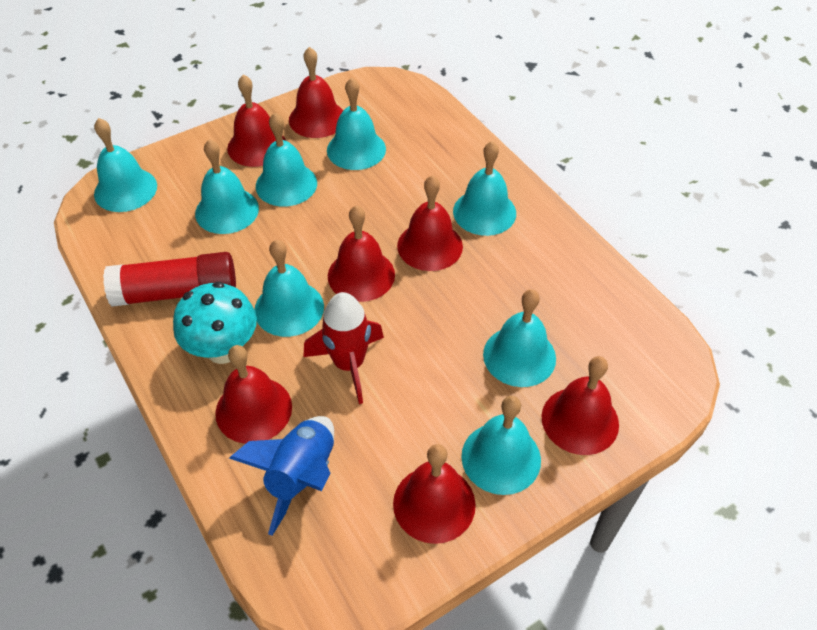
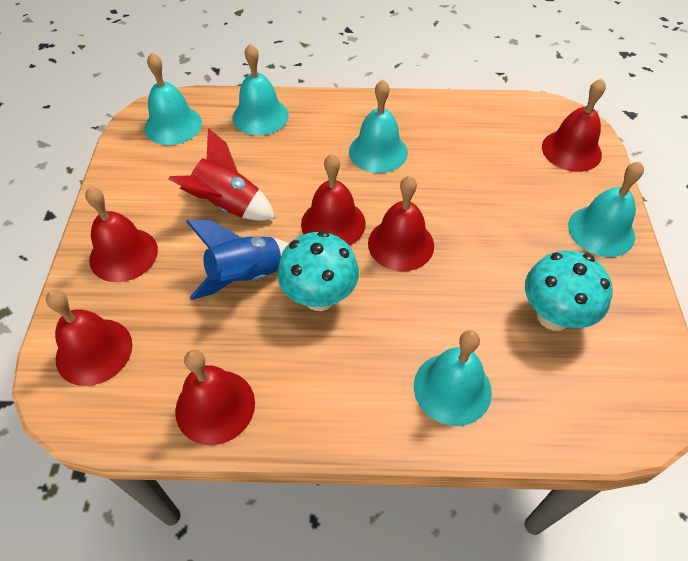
red bell: 7 -> 6
red glue stick: 1 -> 0
turquoise bell: 8 -> 5
turquoise mushroom: 1 -> 2

